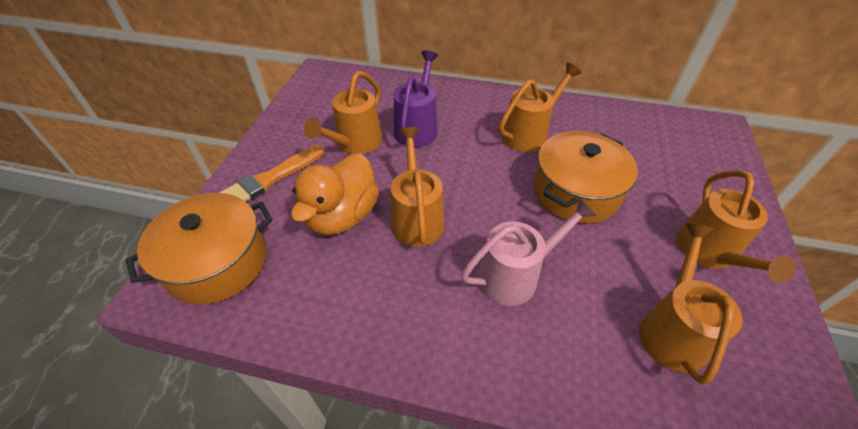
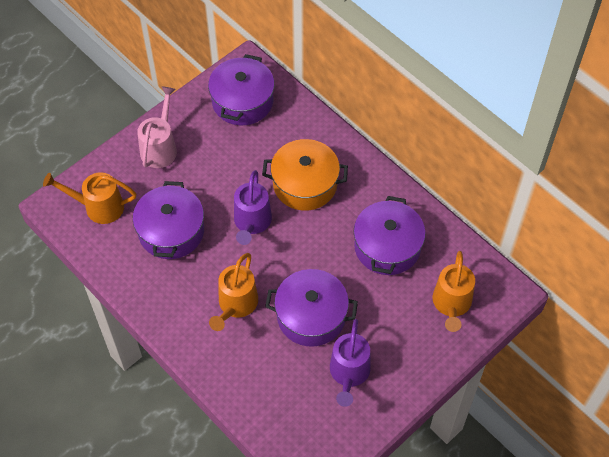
orange brush: 1 -> 0
orange duck: 1 -> 0
orange pot: 2 -> 1
orange watering can: 5 -> 3
purple pot: 0 -> 4
purple watering can: 1 -> 2

